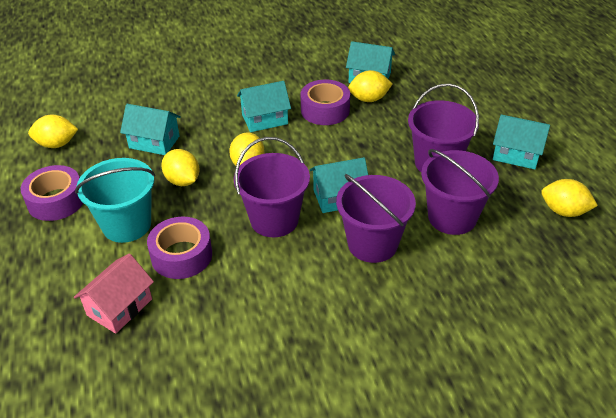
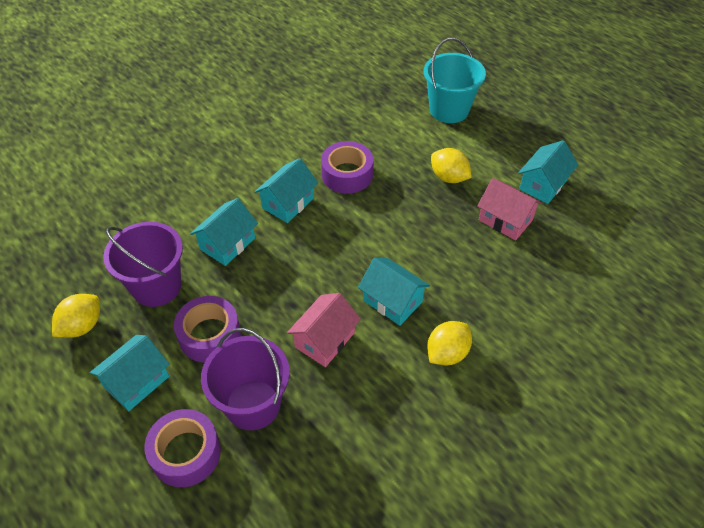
pink house: 1 -> 2
purple bucket: 4 -> 2
yellow lemon: 5 -> 3

